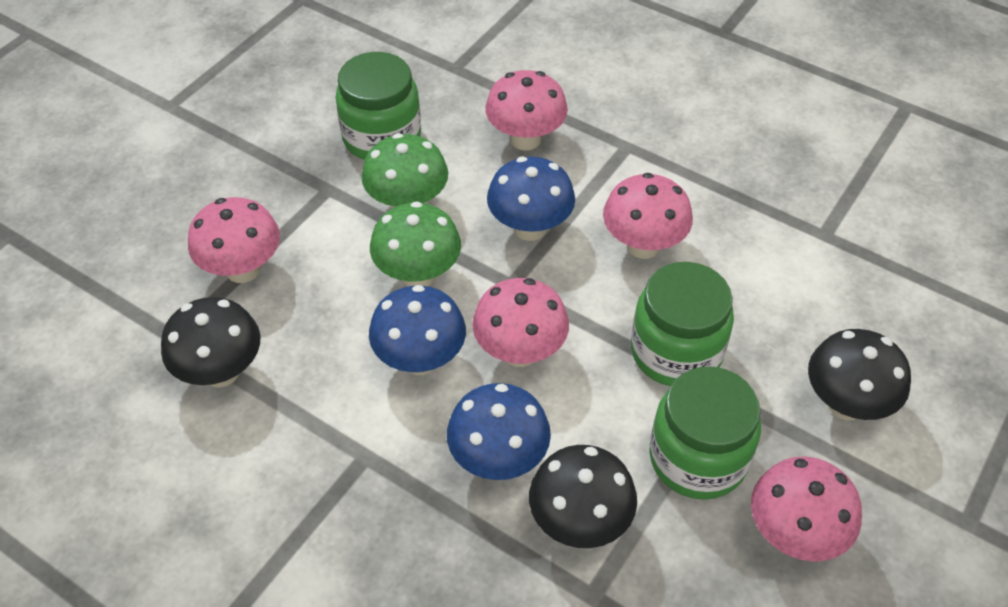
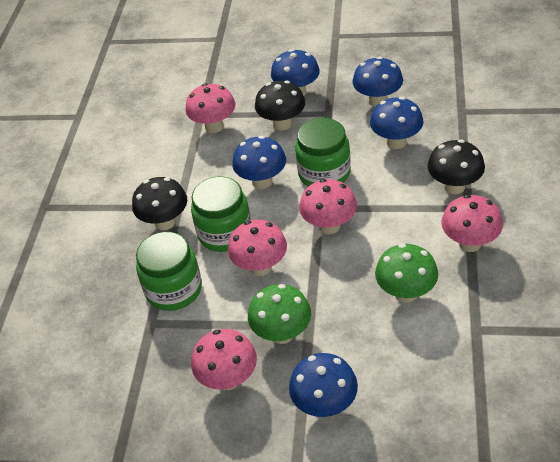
blue mushroom: 3 -> 5

